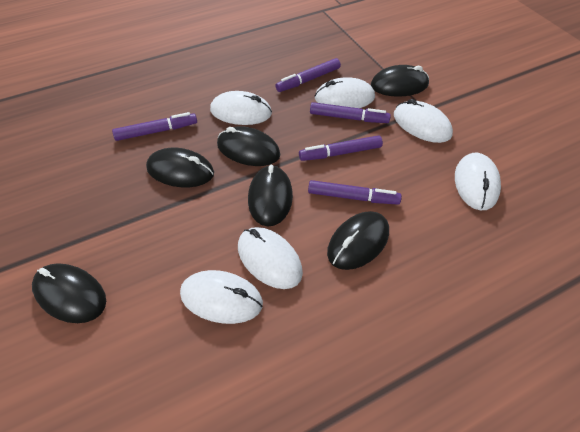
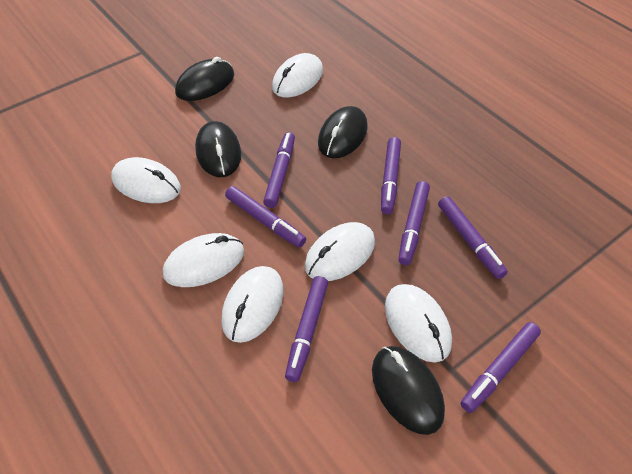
black mouse: 6 -> 4
purple marker: 5 -> 7

